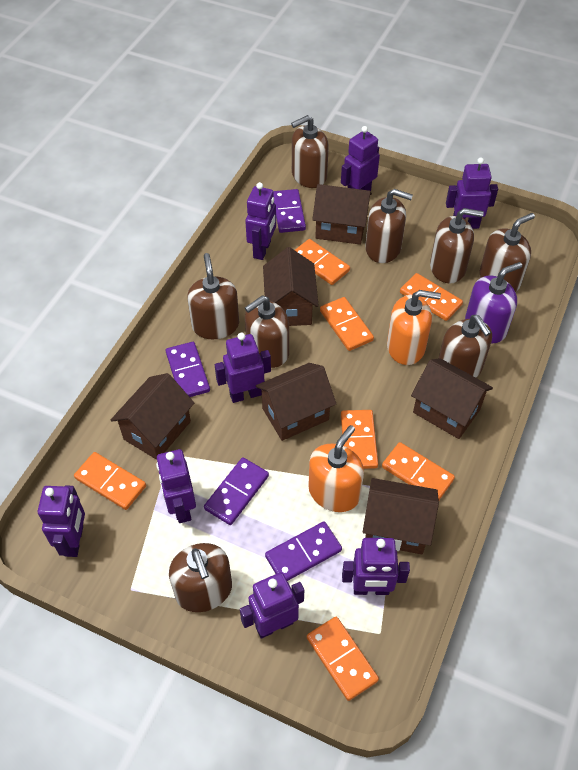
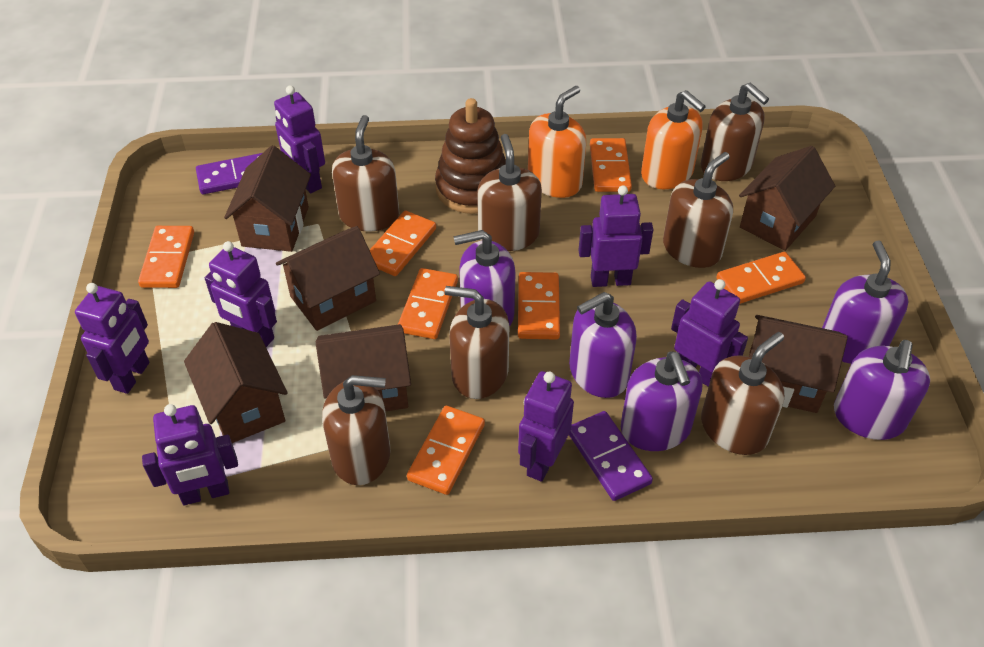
brown soap dispenser: 8 -> 7
brown stacking toy: 0 -> 1
purple domino: 4 -> 2
purple robot: 8 -> 7
purple soap dispenser: 1 -> 5

